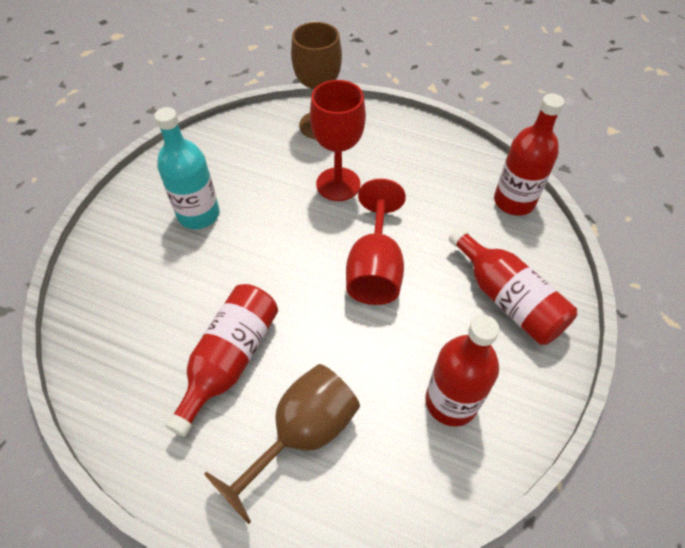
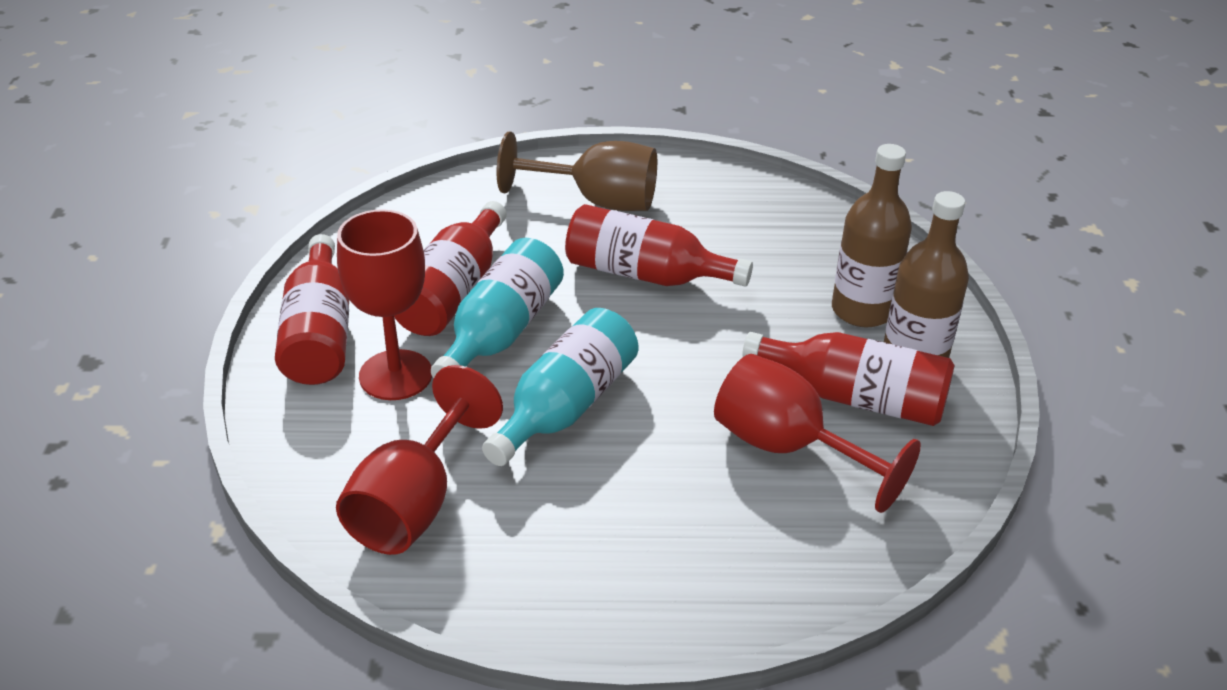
brown bottle: 0 -> 2
brown goblet: 2 -> 1
red goblet: 2 -> 3
turquoise bottle: 1 -> 2

